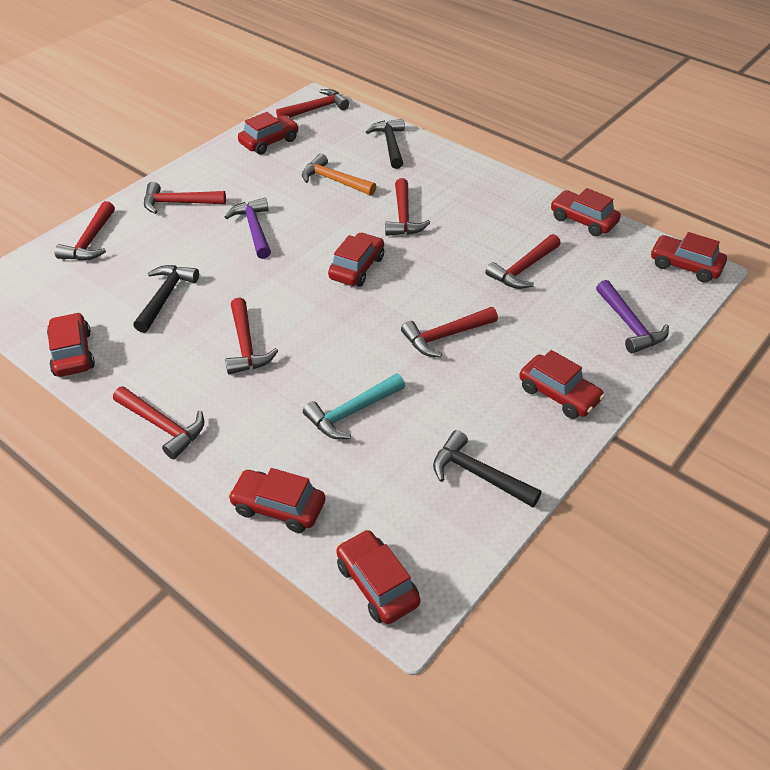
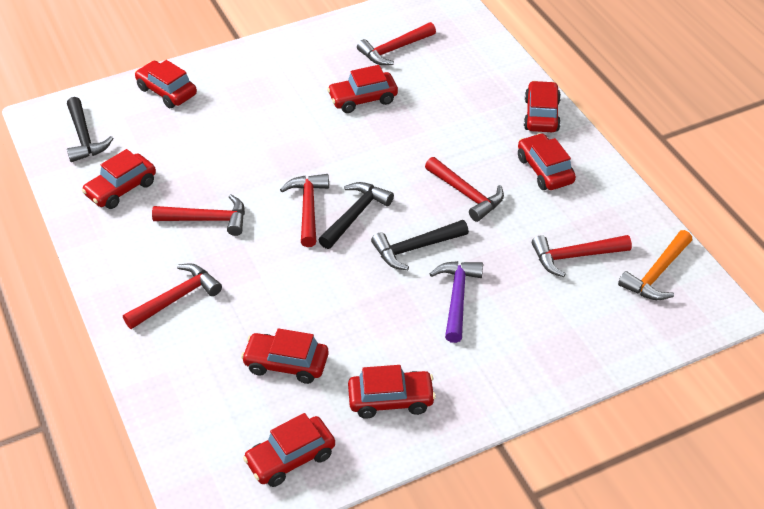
purple hammer: 2 -> 1
red hammer: 8 -> 6
turquoise hammer: 1 -> 0

